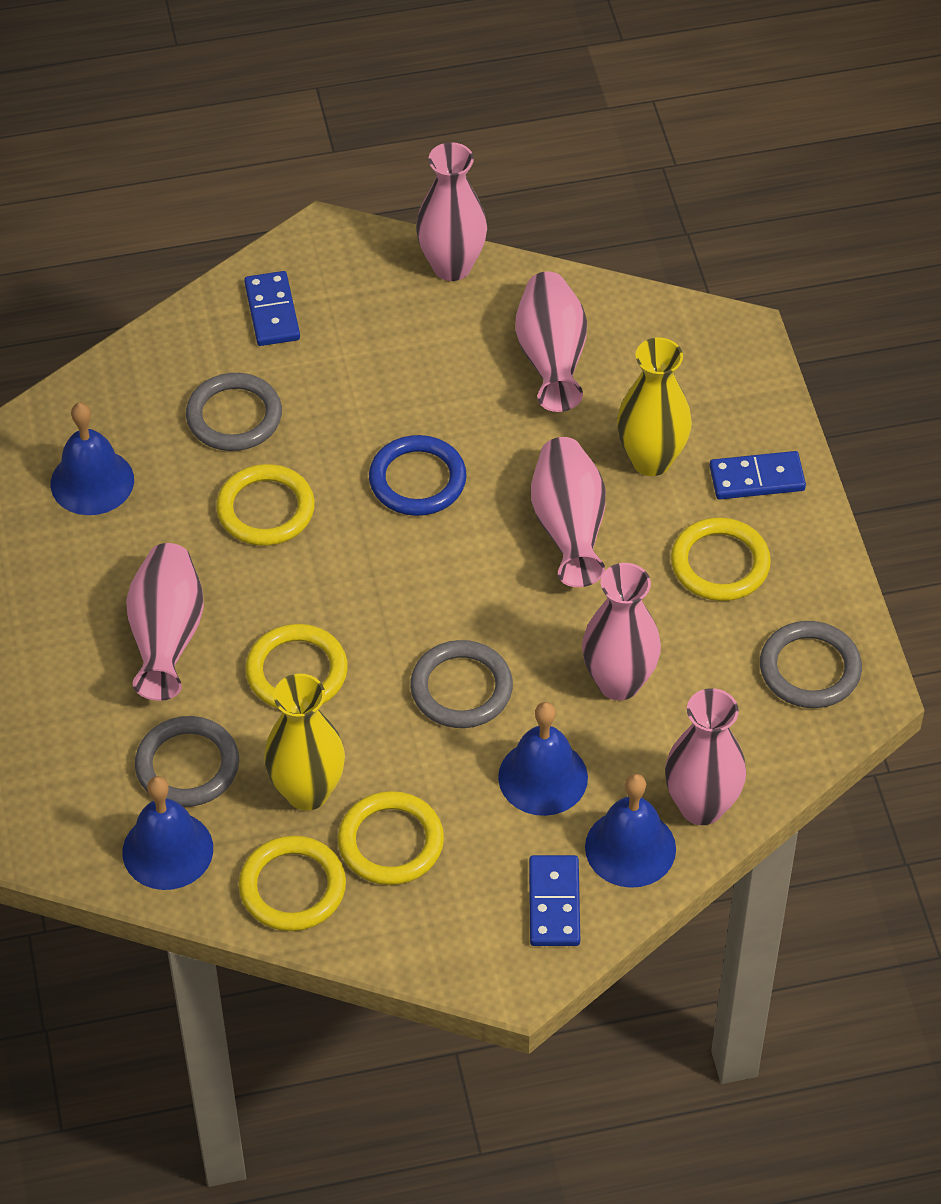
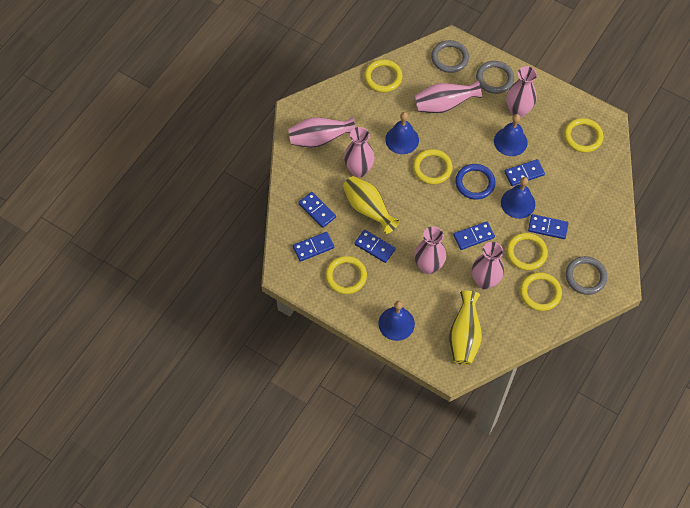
blue domino: 3 -> 6
grey ring: 4 -> 3
yellow ring: 5 -> 6

